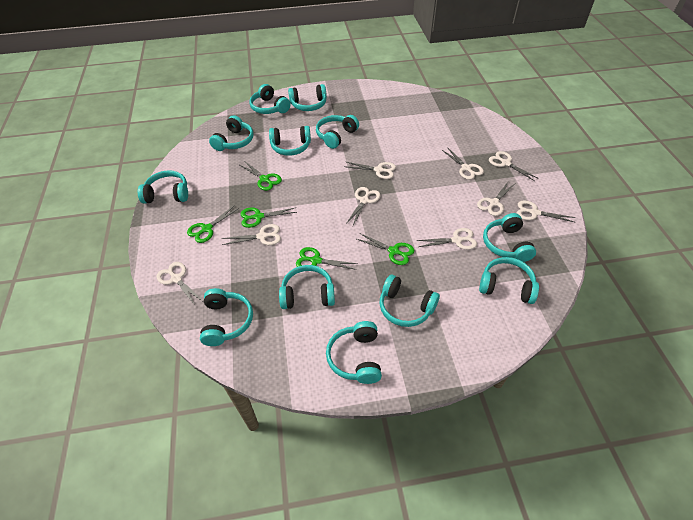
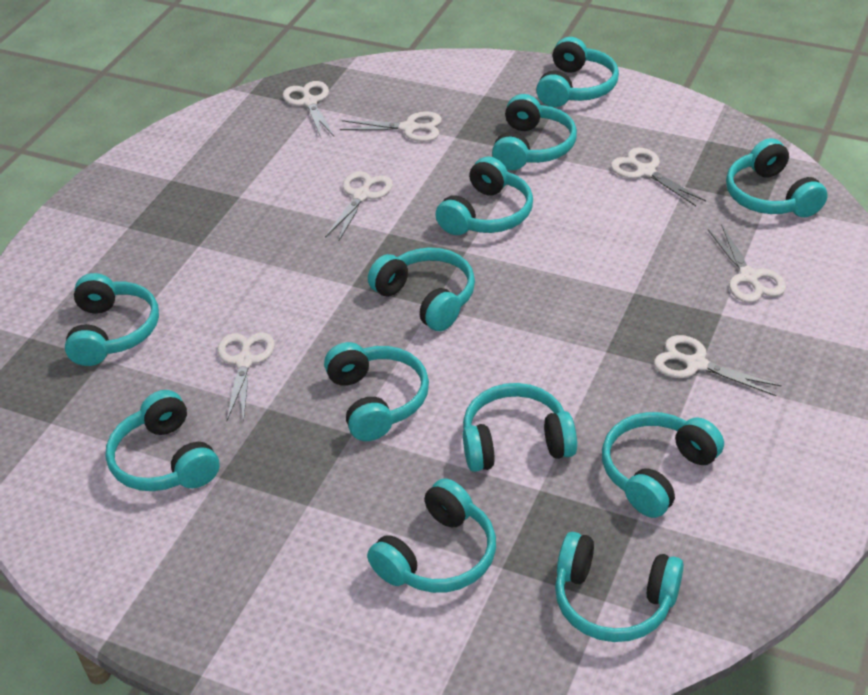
green scissors: 5 -> 0
white scissors: 9 -> 7

